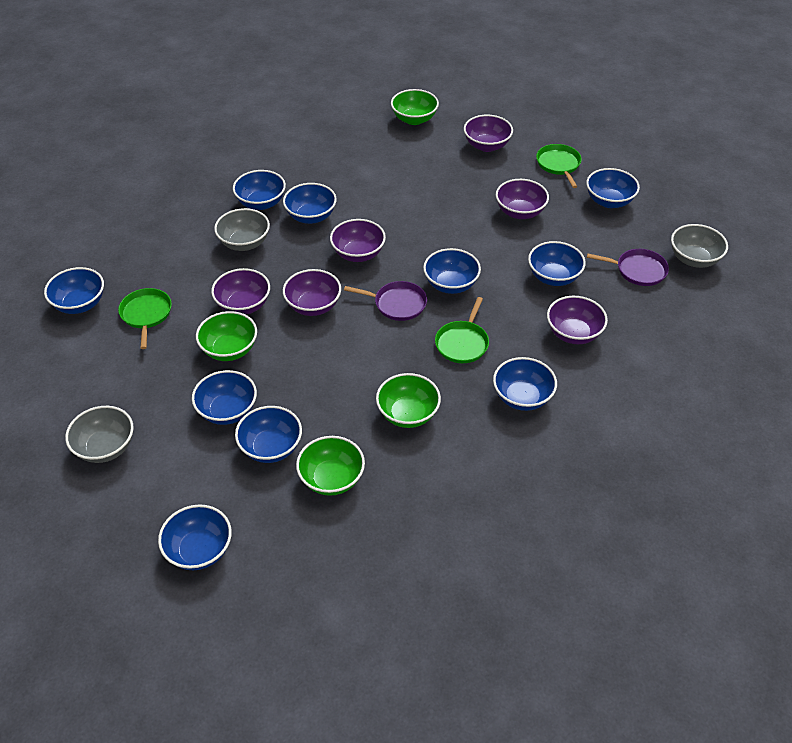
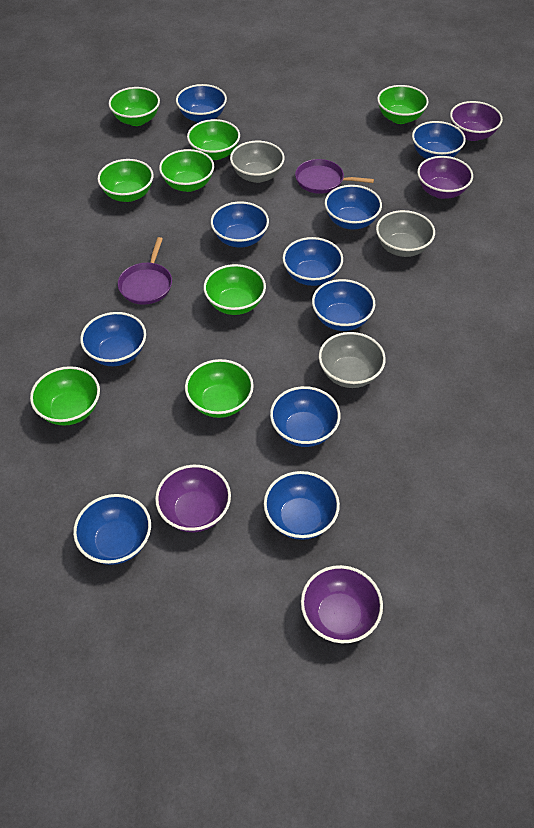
green bowl: 4 -> 8
green pan: 3 -> 0
purple bowl: 6 -> 4

